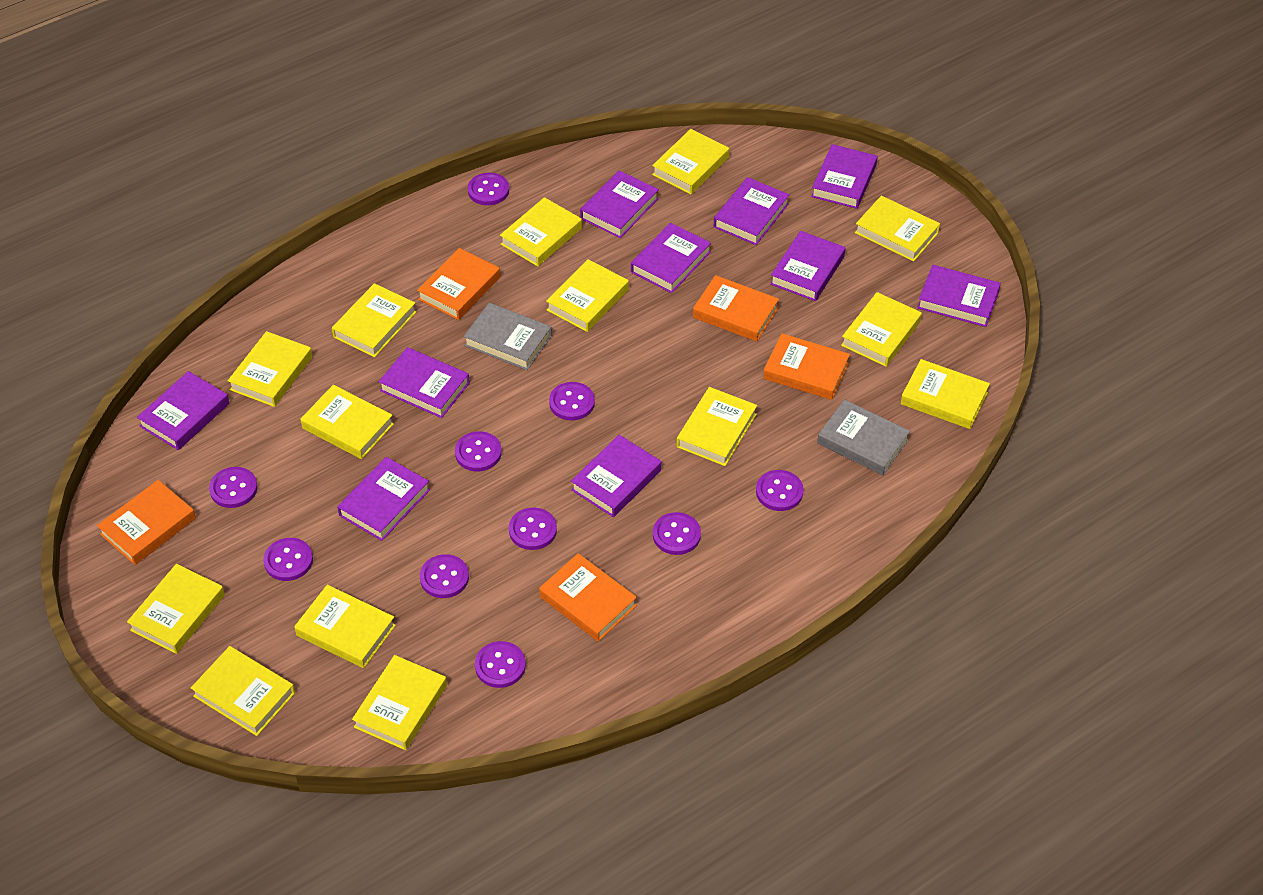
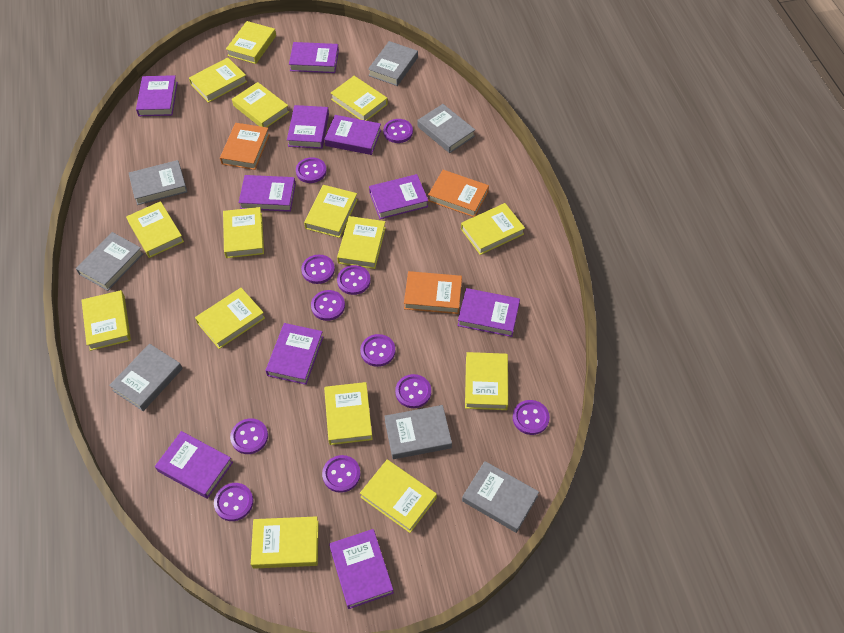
grey book: 2 -> 7
orange book: 5 -> 3
purple button: 10 -> 11
yellow book: 14 -> 15

